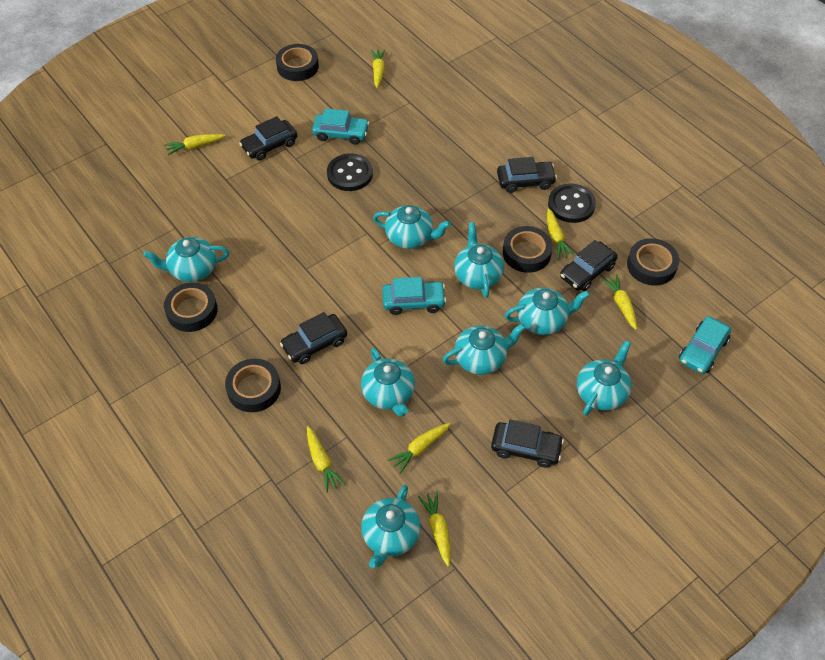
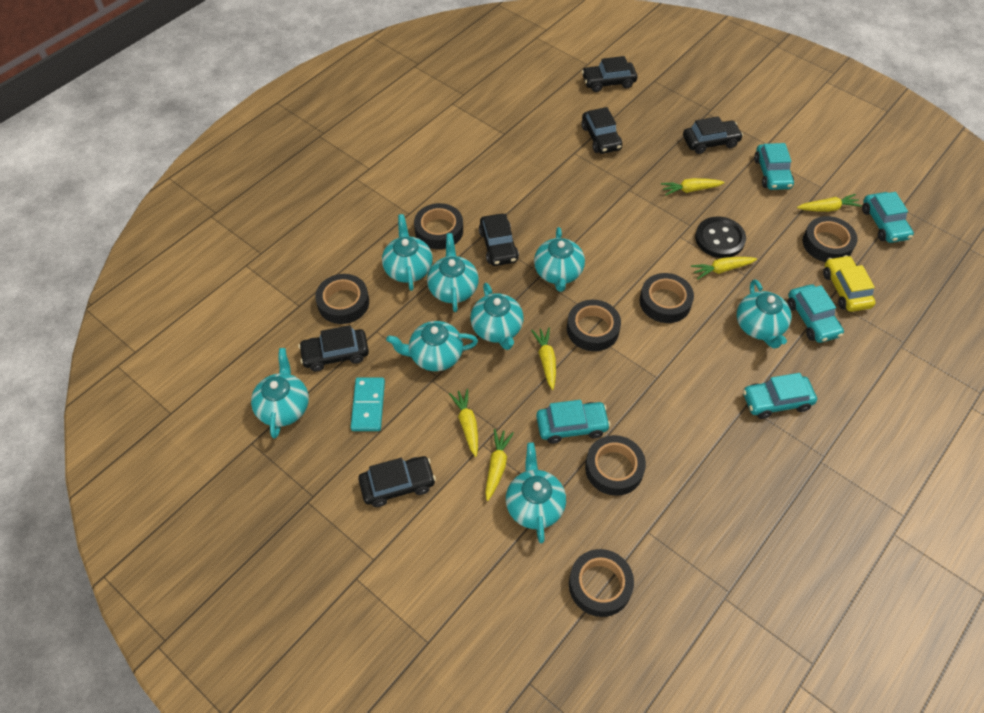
black button: 2 -> 1
black car: 5 -> 6
black tape: 5 -> 7
turquoise car: 3 -> 5
turquoise domino: 0 -> 1
yellow car: 0 -> 1
yellow carrot: 7 -> 6

